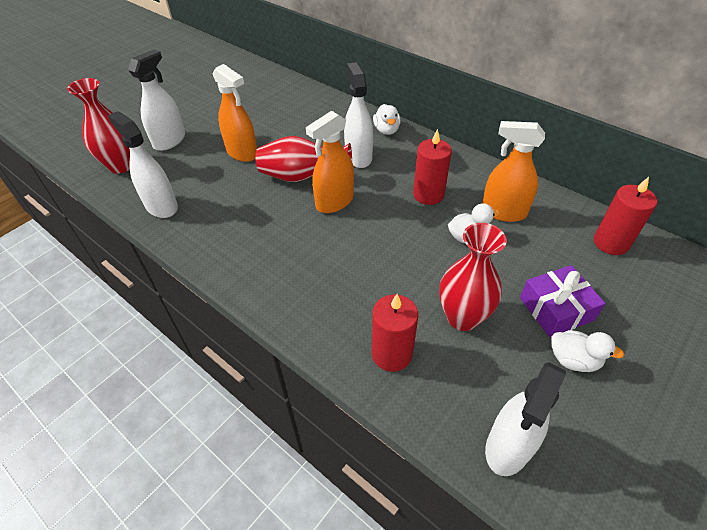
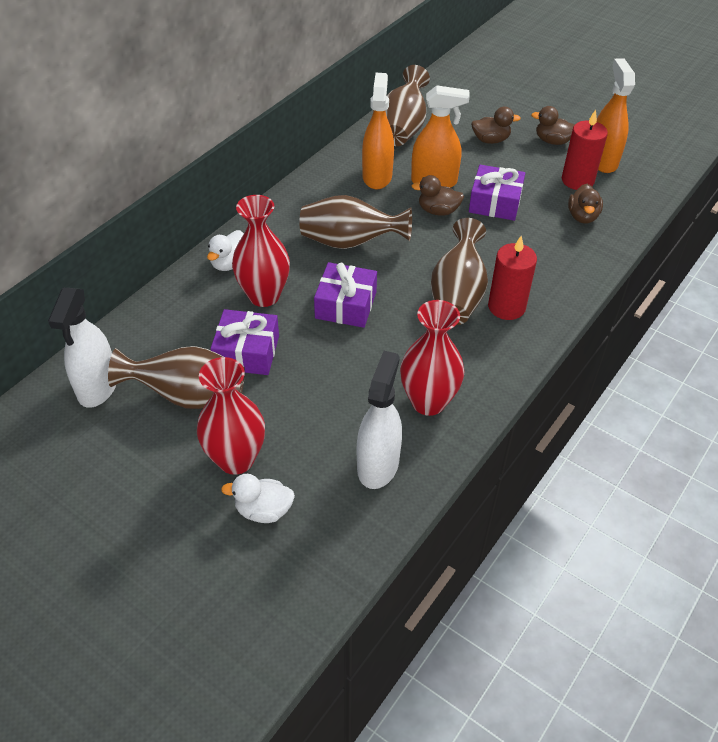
brown duck: 0 -> 4
brown vase: 0 -> 4
purple gift: 1 -> 3
red candle: 3 -> 2
white duck: 3 -> 2
white spray bottle: 4 -> 2

